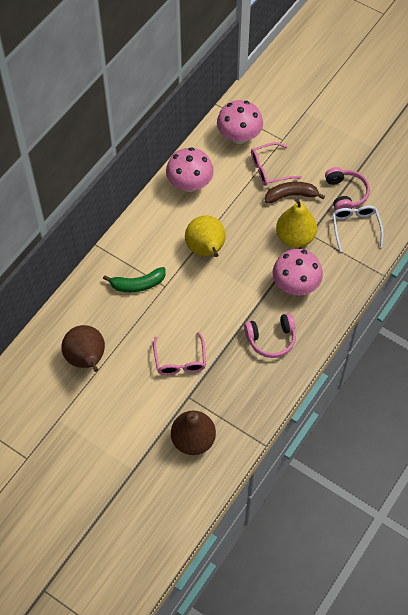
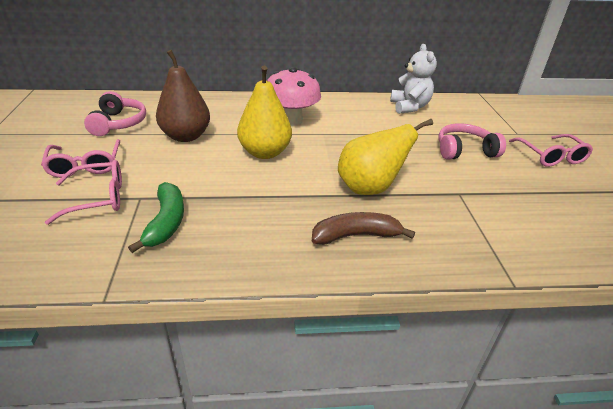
brown pear: 2 -> 1
pink glasses: 2 -> 3
pink mushroom: 3 -> 1
white glasses: 1 -> 0
white teddy bear: 0 -> 1

